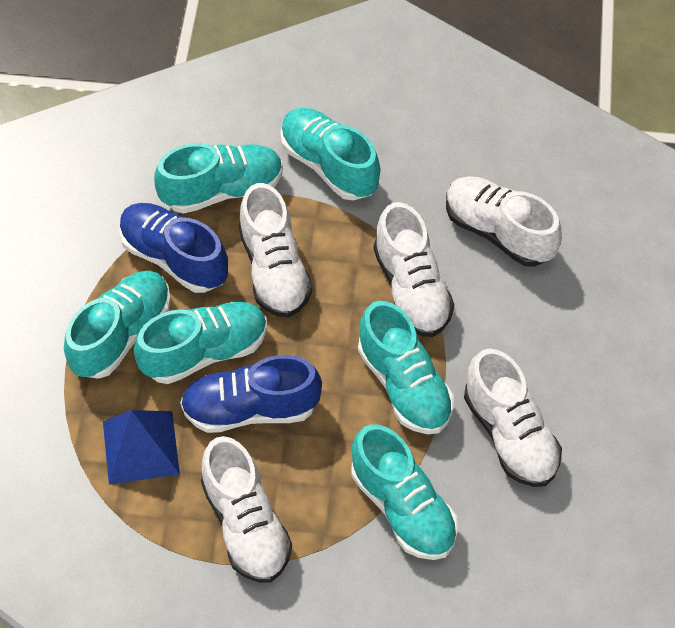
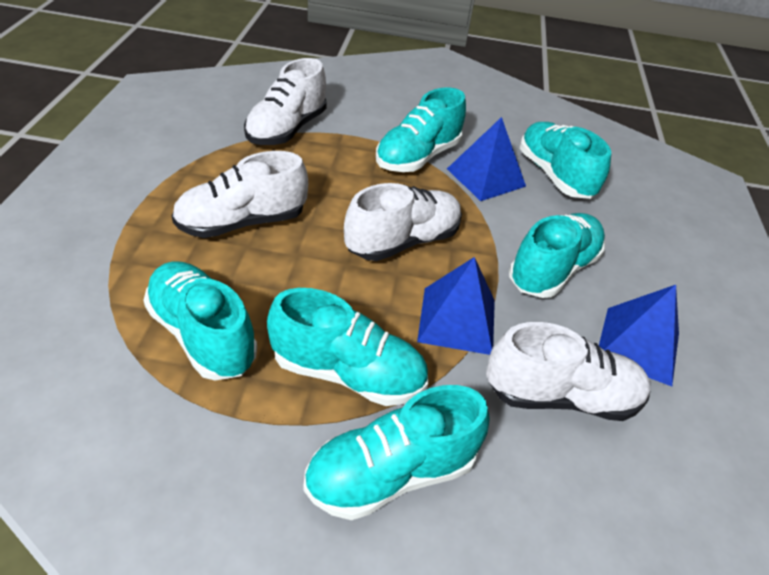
blue pyramid: 1 -> 3
blue shoe: 2 -> 0
white shoe: 5 -> 4

